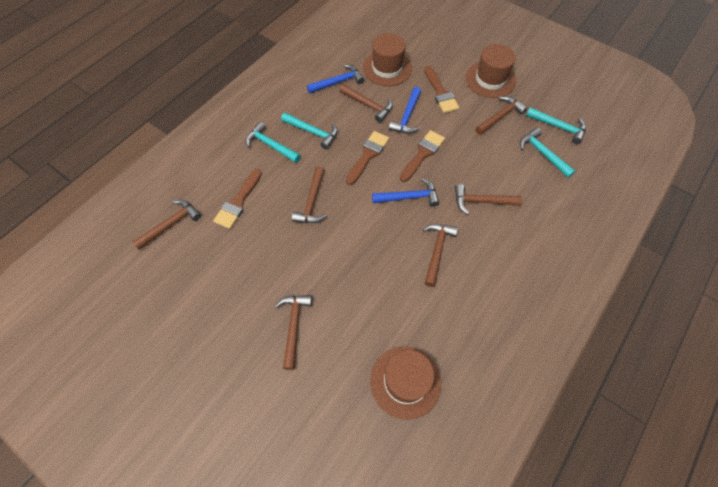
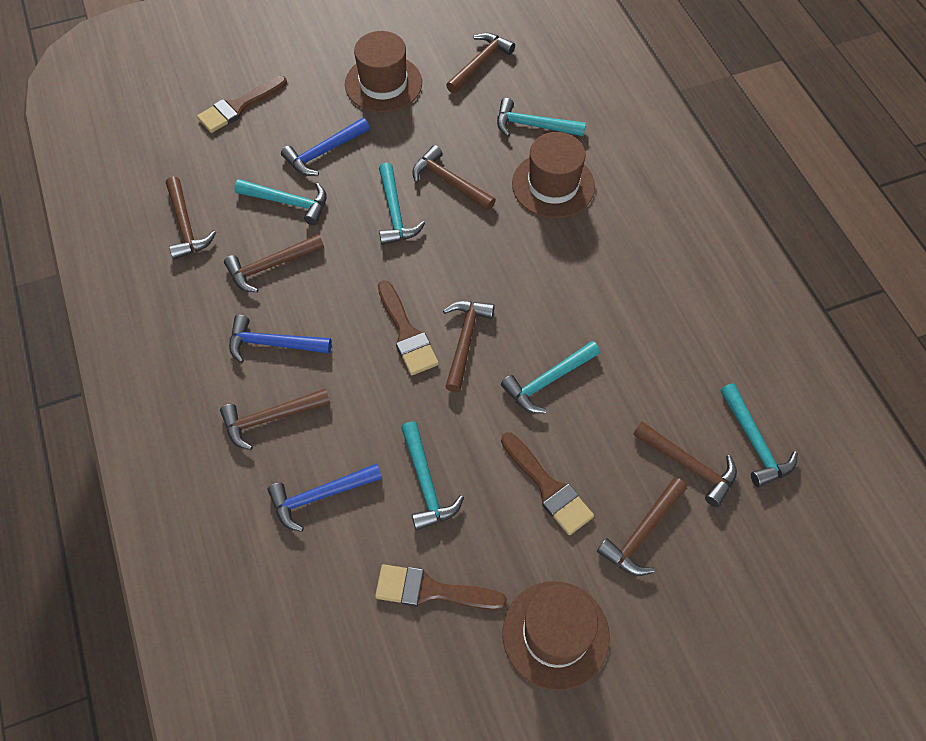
brown hammer: 7 -> 8
turquoise hammer: 4 -> 6

